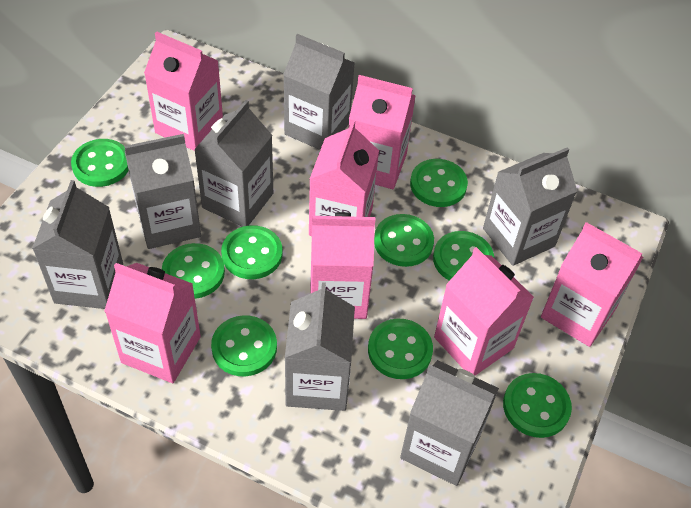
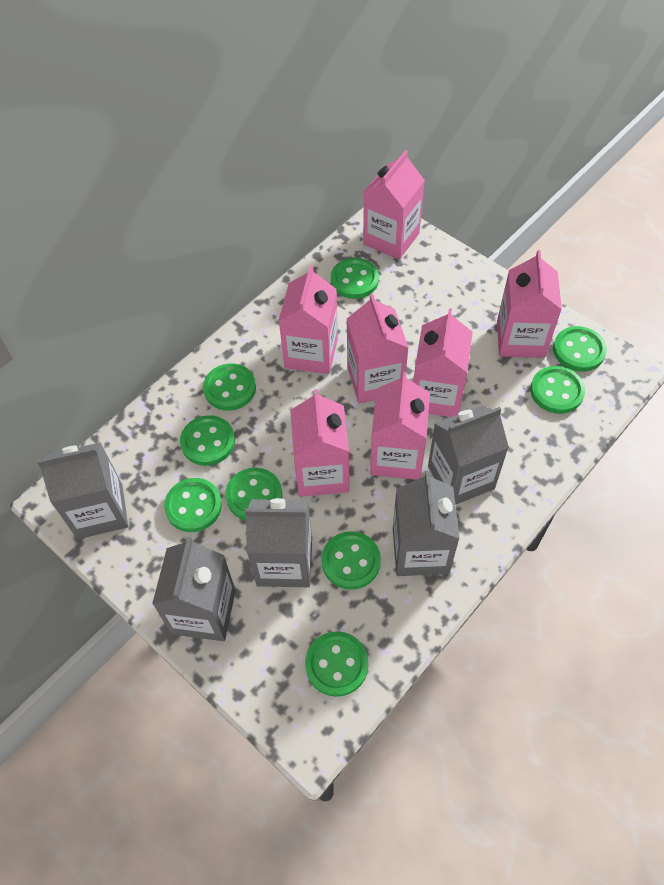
grey carton: 7 -> 5

